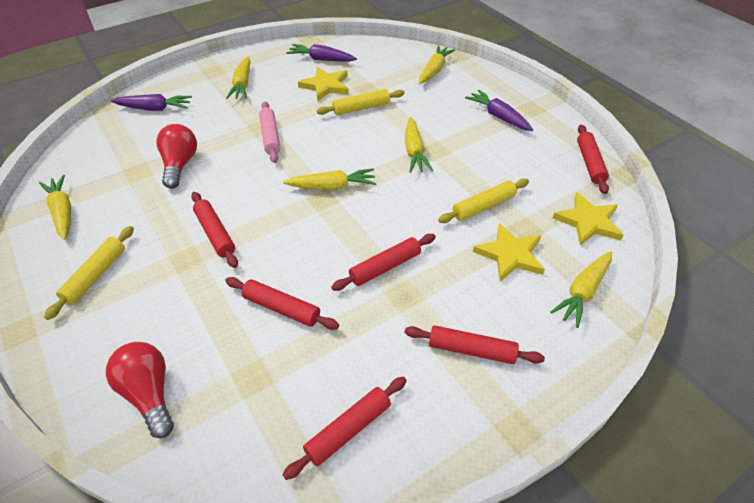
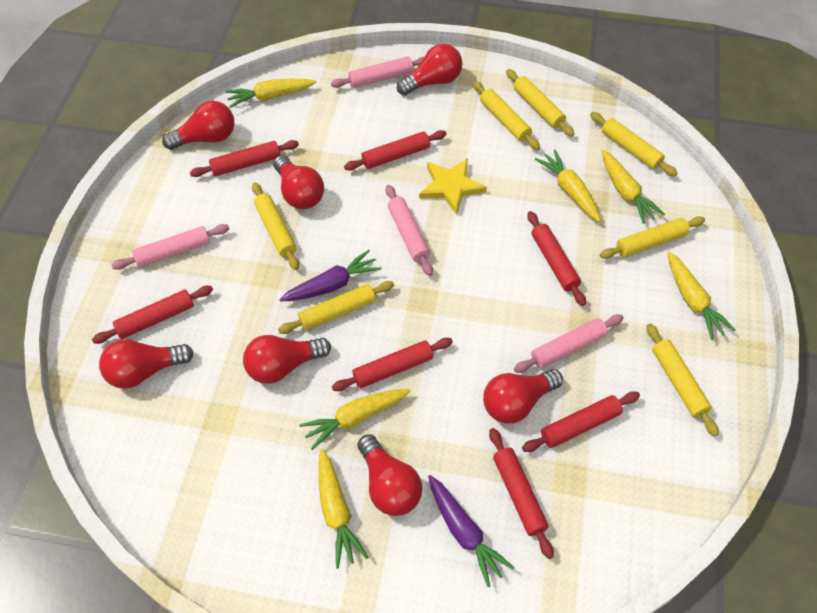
pink rolling pin: 1 -> 4
purple carrot: 3 -> 2
red light bulb: 2 -> 7
red rolling pin: 6 -> 7
yellow rolling pin: 3 -> 7
yellow star: 3 -> 1

